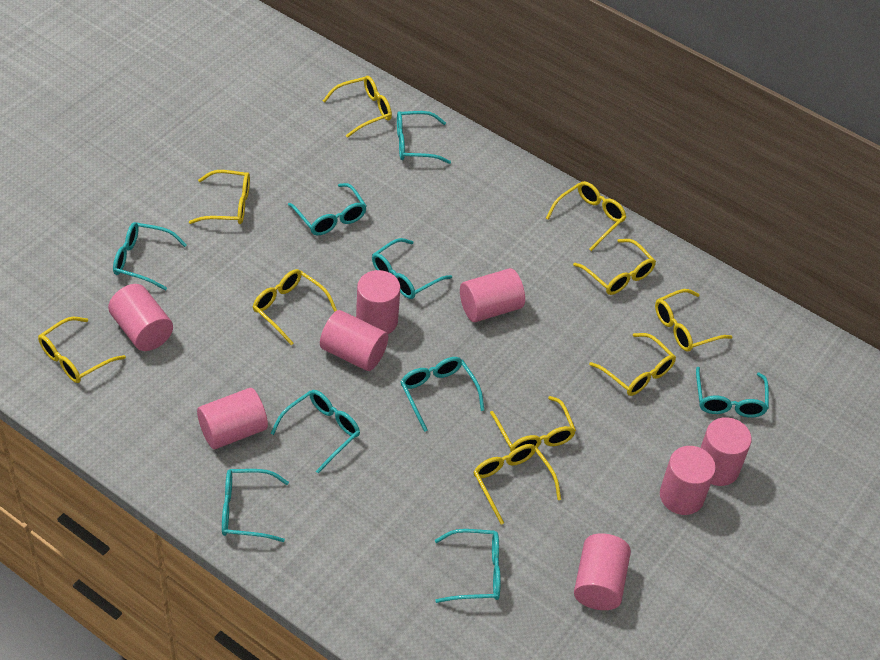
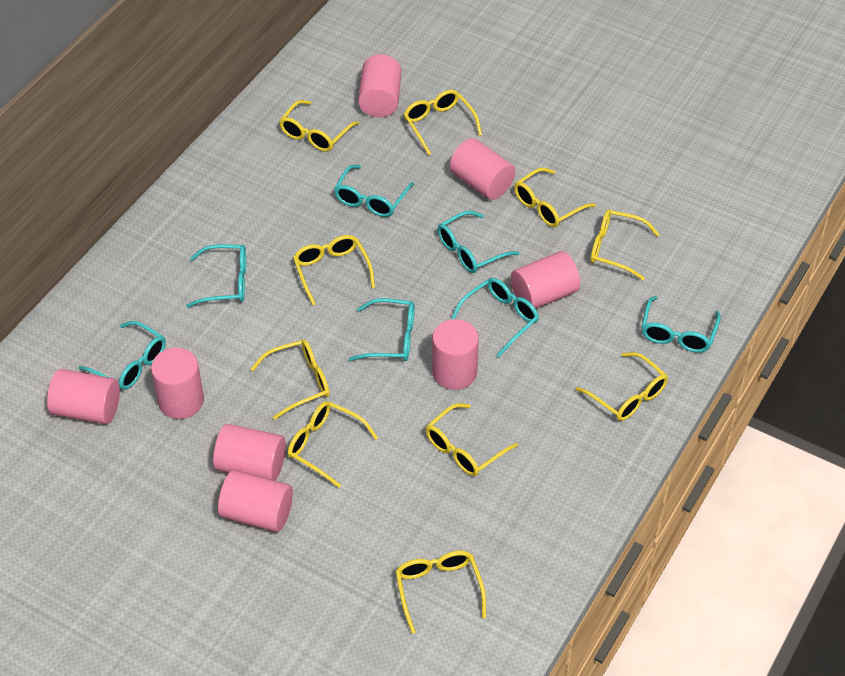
turquoise glasses: 9 -> 7

